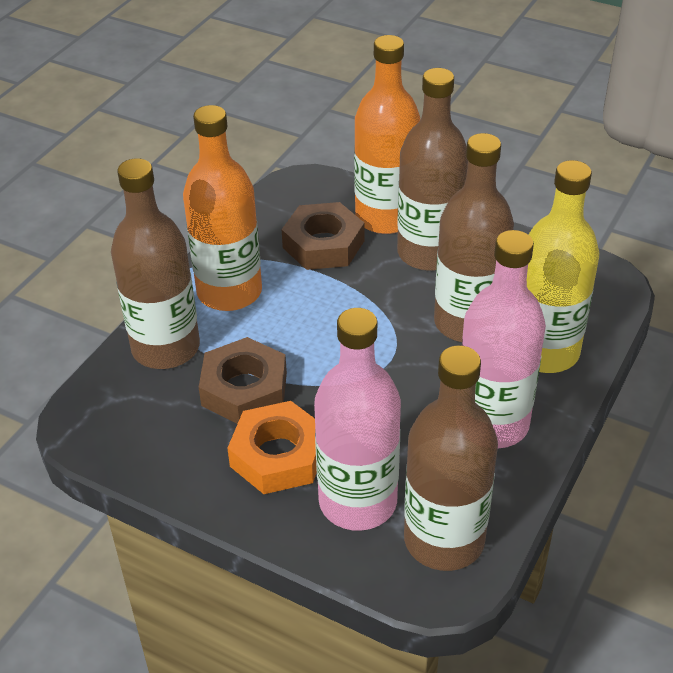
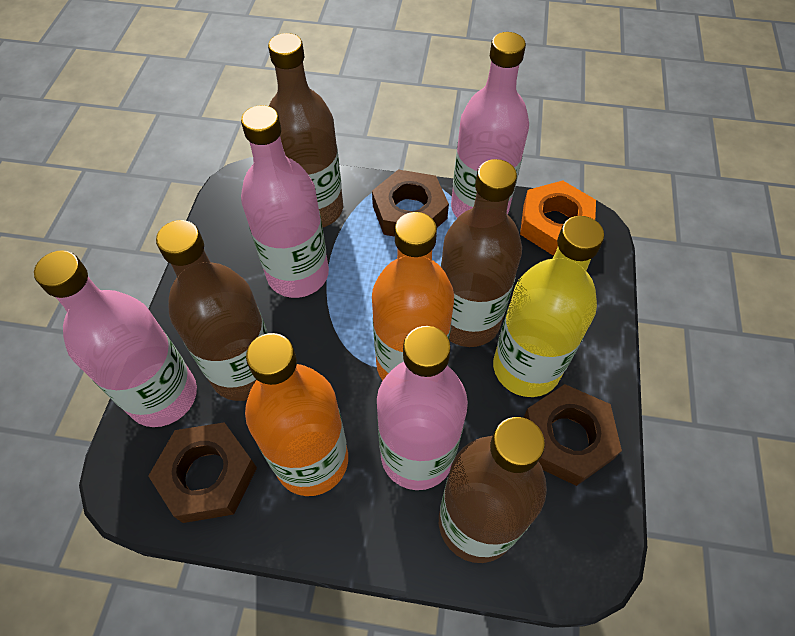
brown nut: 2 -> 3
pink bottle: 2 -> 4

